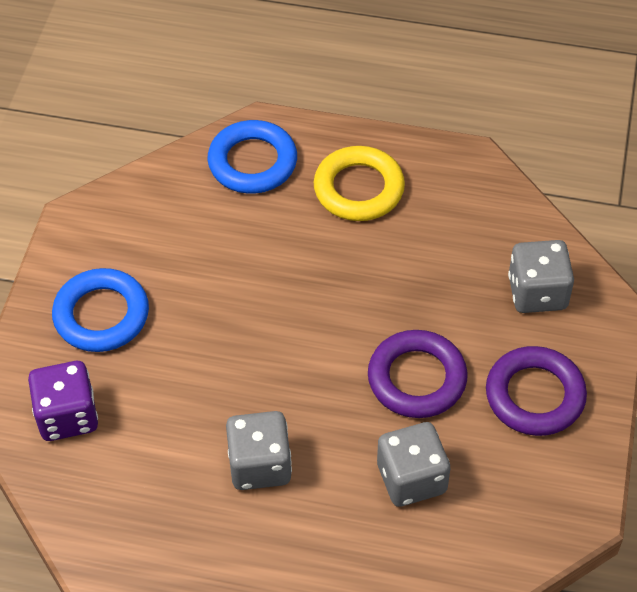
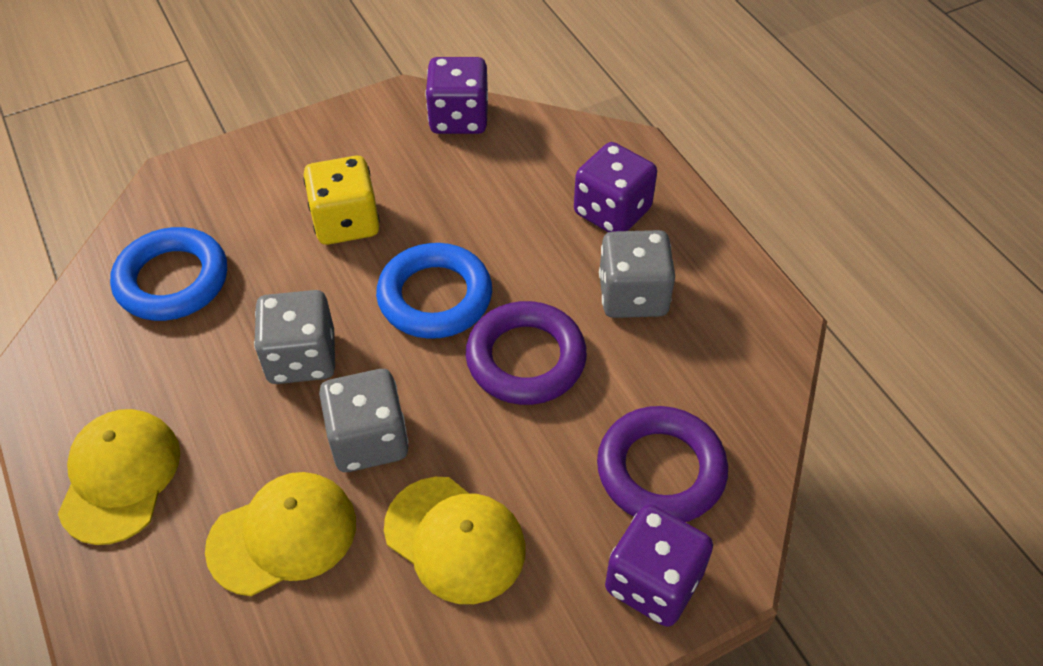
purple dice: 1 -> 3
yellow cap: 0 -> 3
yellow dice: 0 -> 1
yellow ring: 1 -> 0

